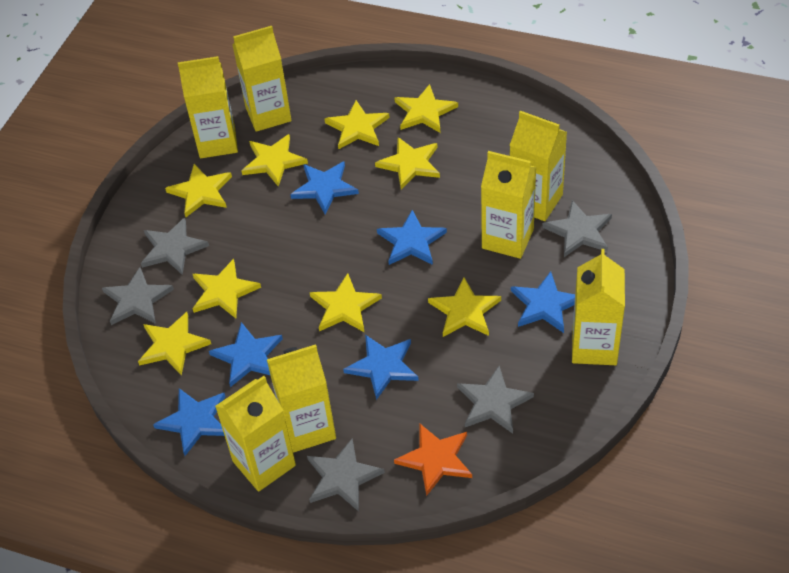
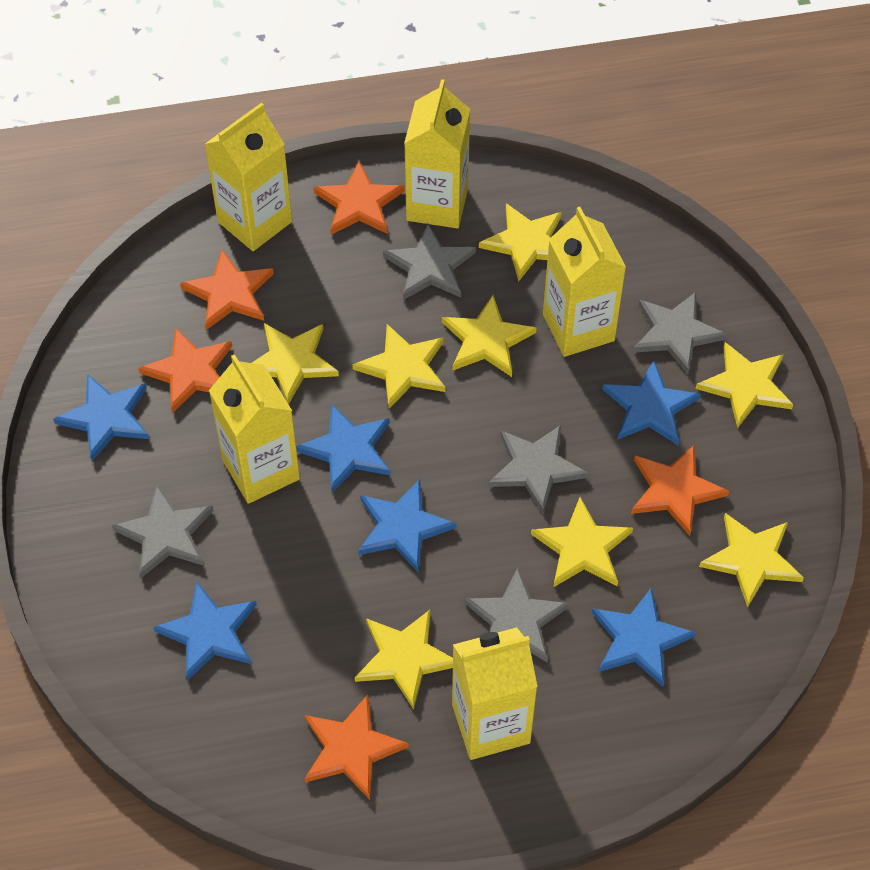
orange star: 1 -> 5
yellow carton: 7 -> 5
yellow star: 9 -> 8

